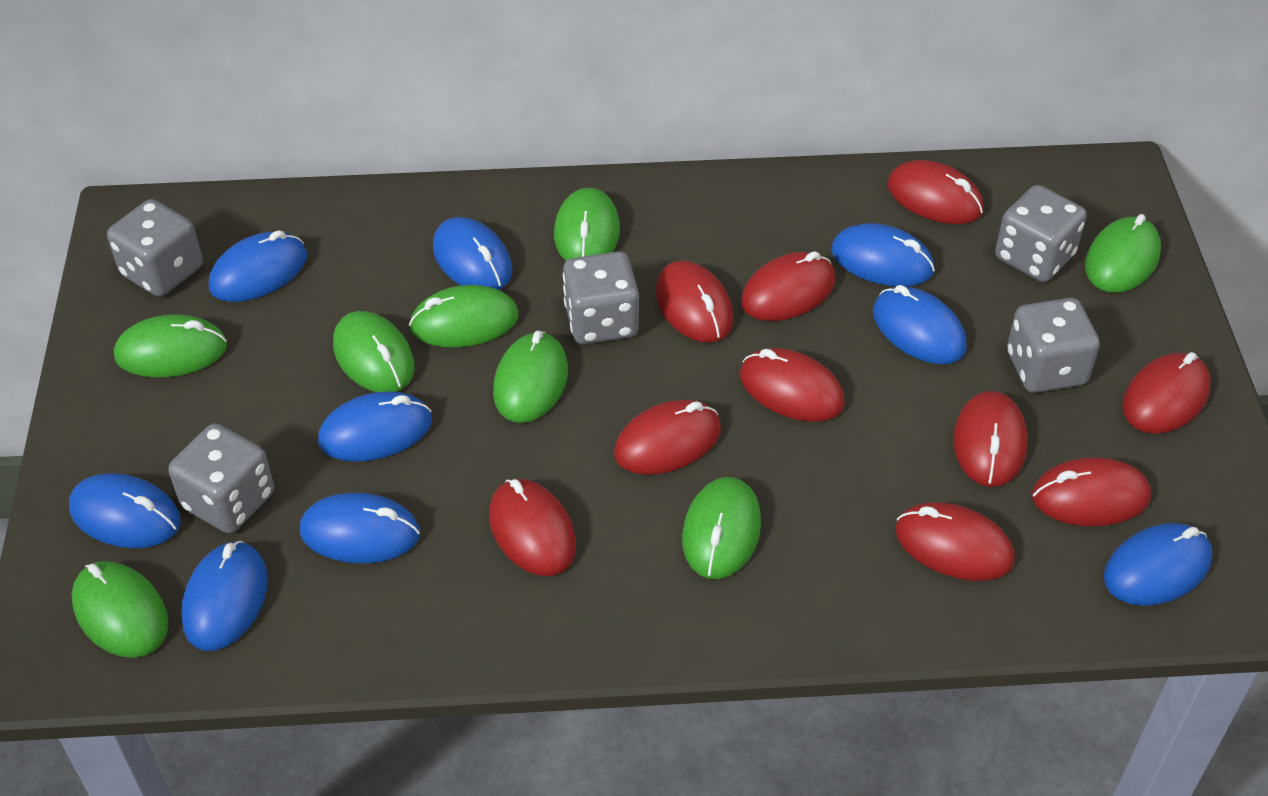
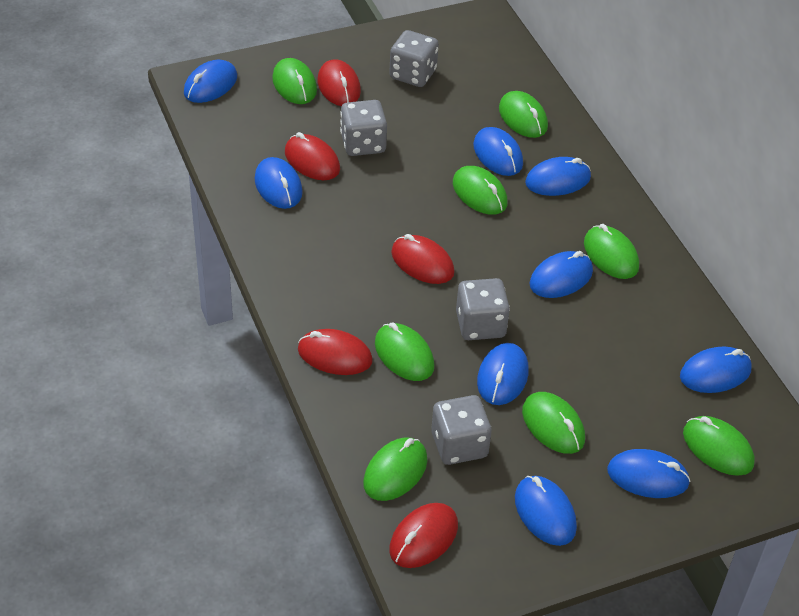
grey dice: 5 -> 4
red mouse: 10 -> 5

